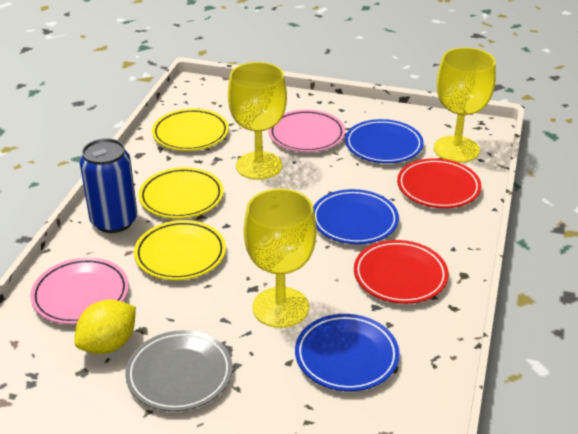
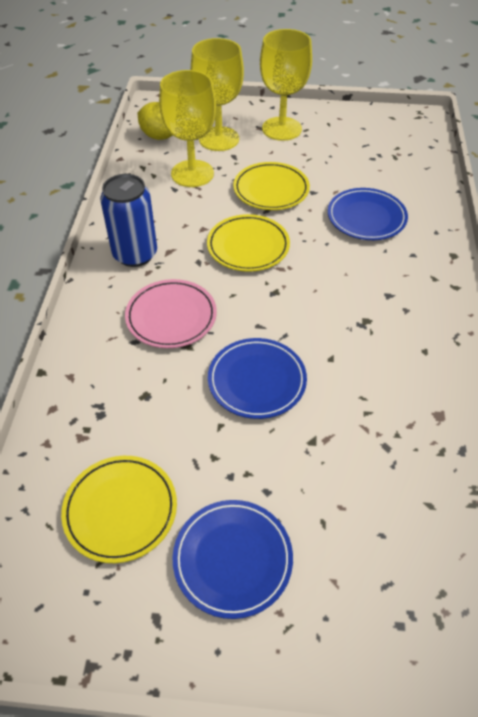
grey plate: 1 -> 0
pink plate: 2 -> 1
red plate: 2 -> 0

